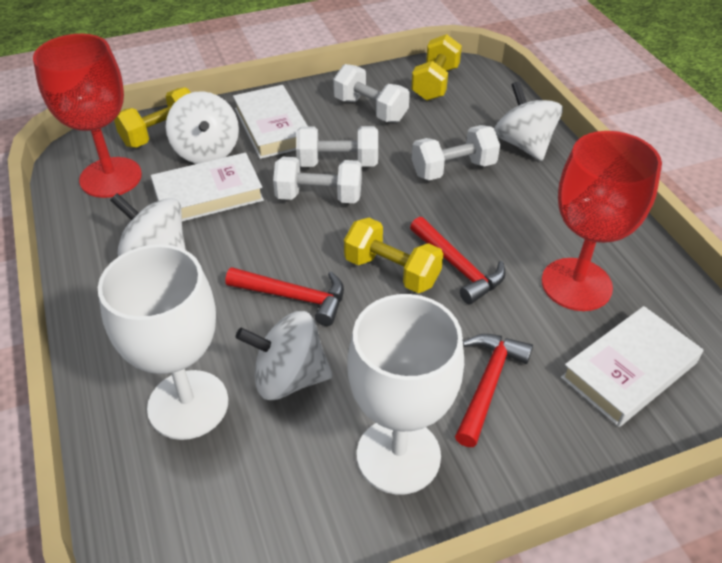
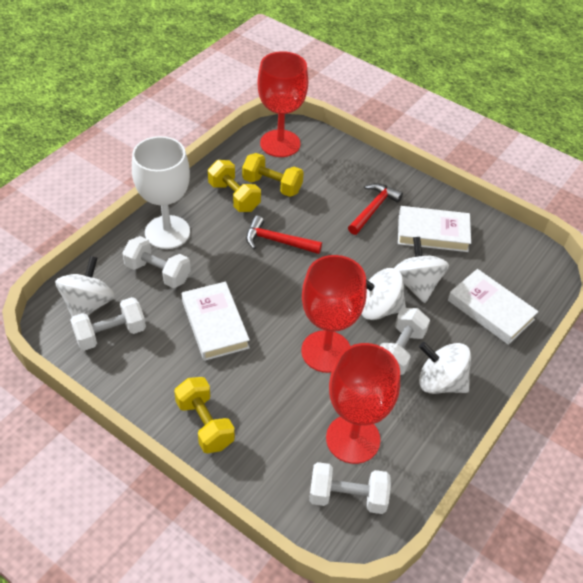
red goblet: 2 -> 3
red hammer: 3 -> 2
white goblet: 2 -> 1

